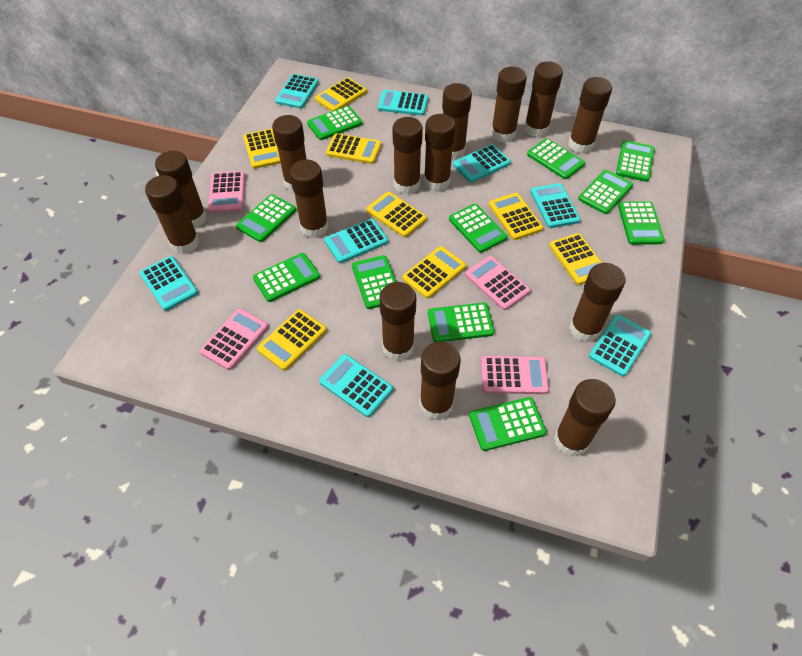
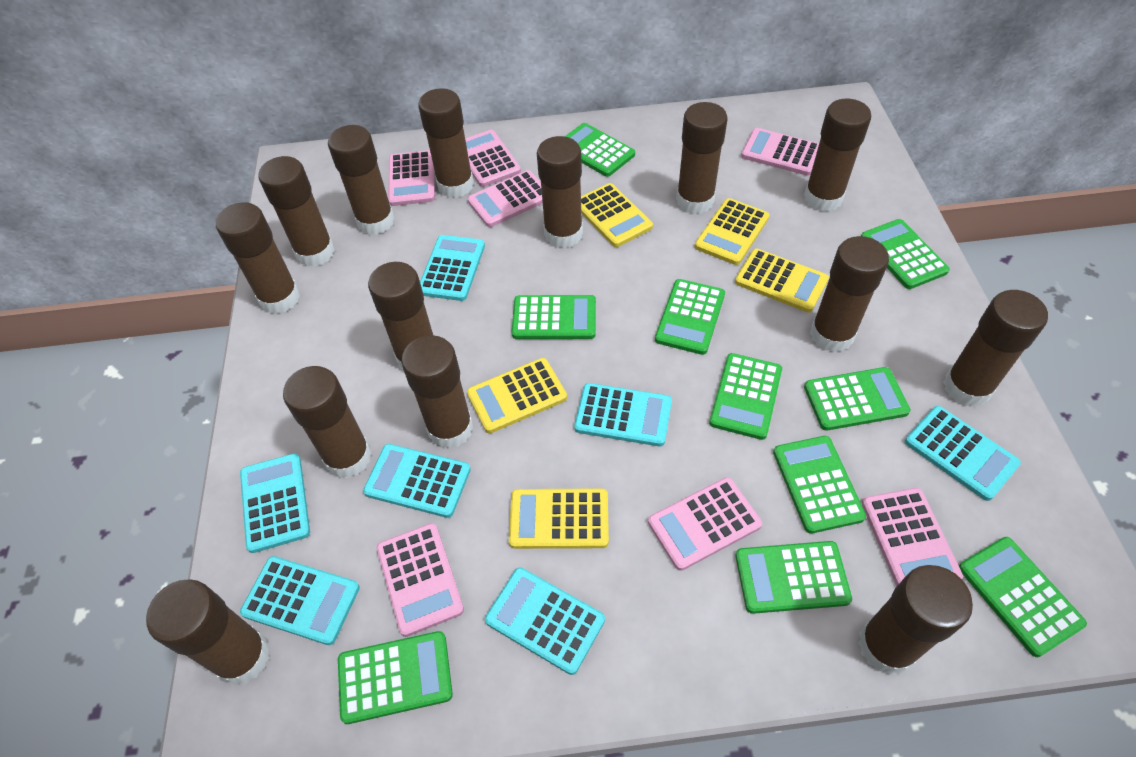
green calculator: 11 -> 10
pink calculator: 4 -> 7
turquoise calculator: 8 -> 7
yellow calculator: 8 -> 5

